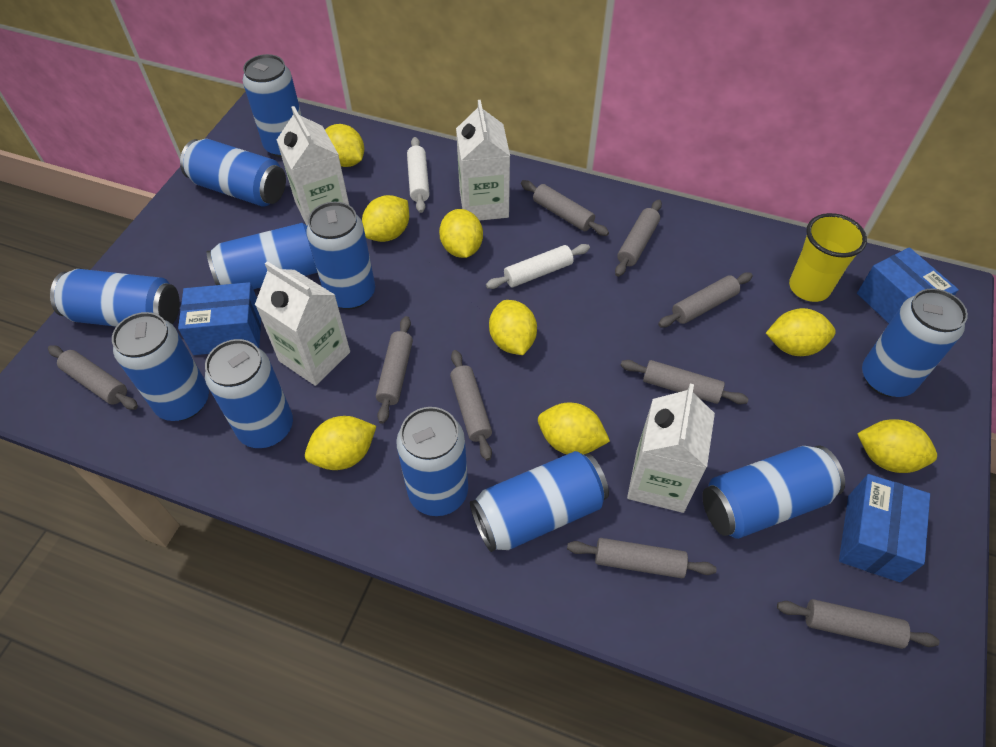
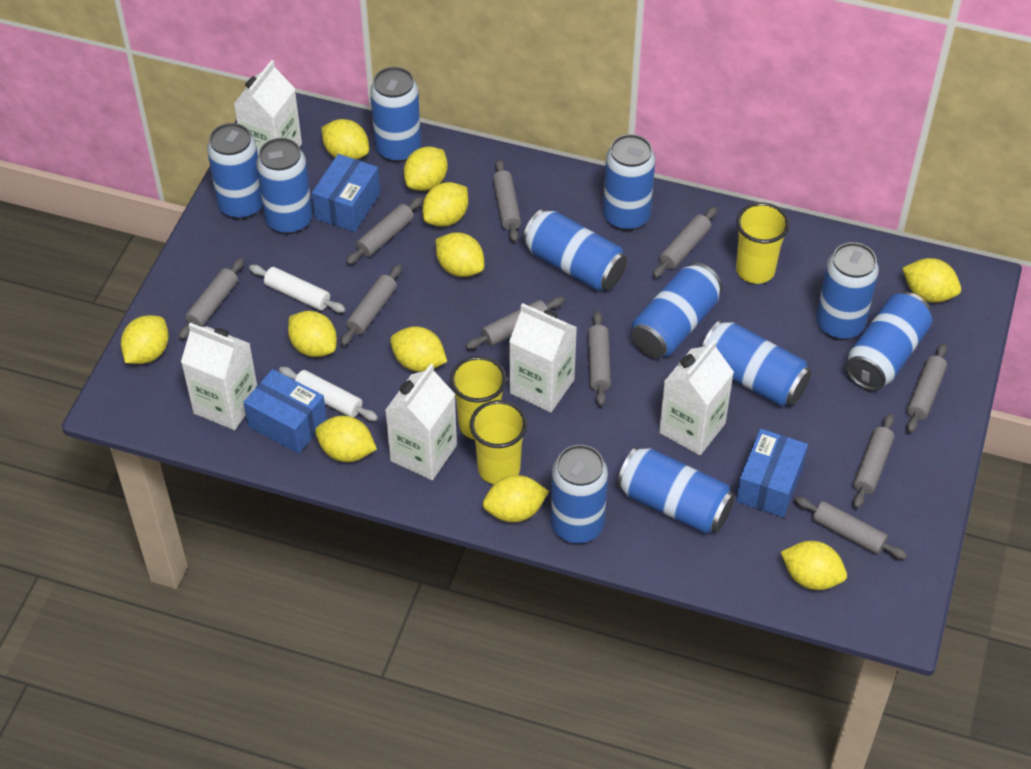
grey rolling pin: 9 -> 10
white carton: 4 -> 5
yellow cup: 1 -> 3
yellow lemon: 8 -> 11

